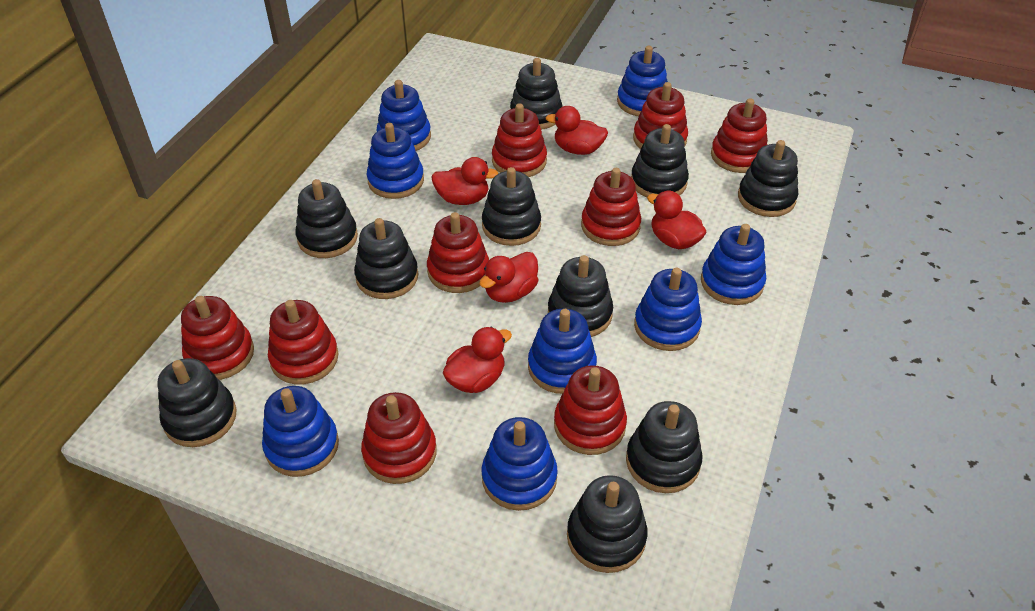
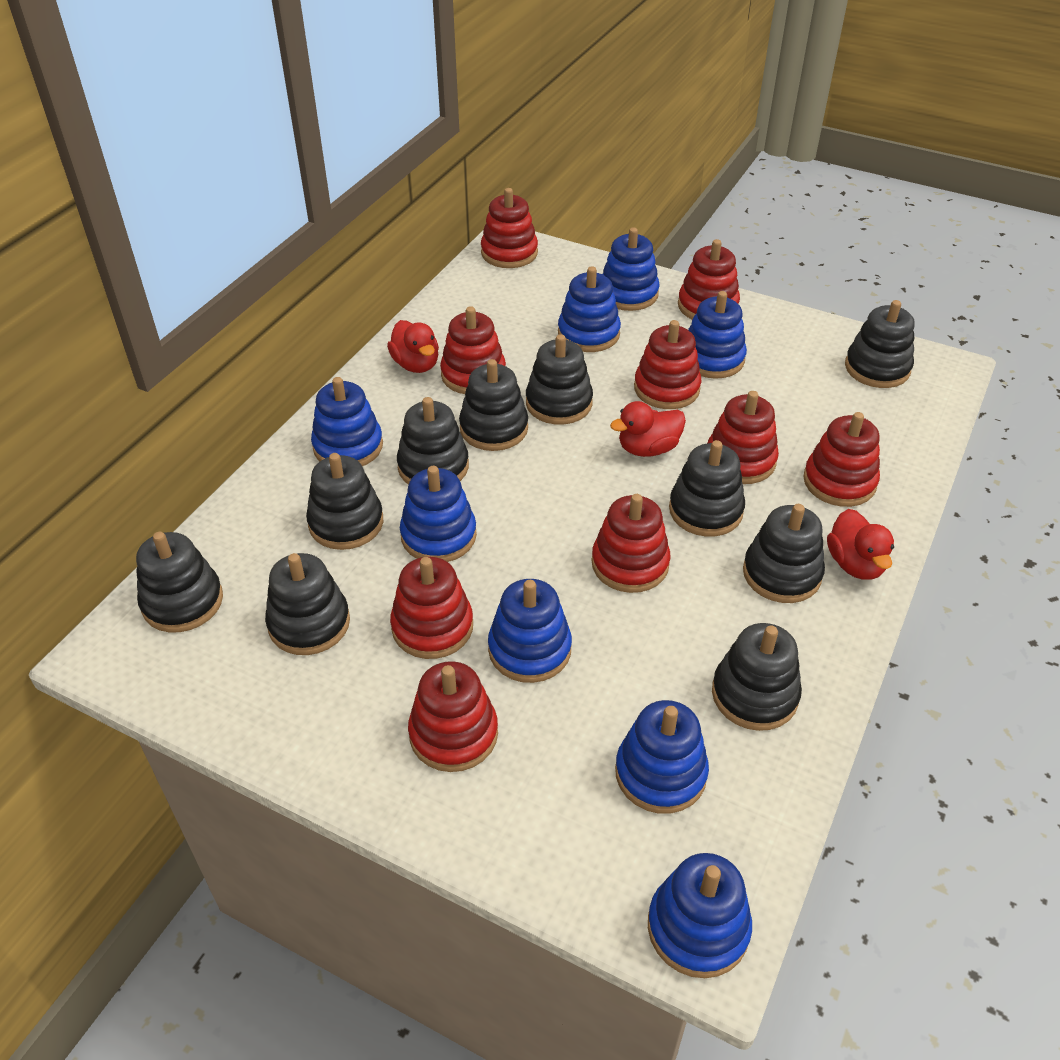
red duck: 5 -> 3

